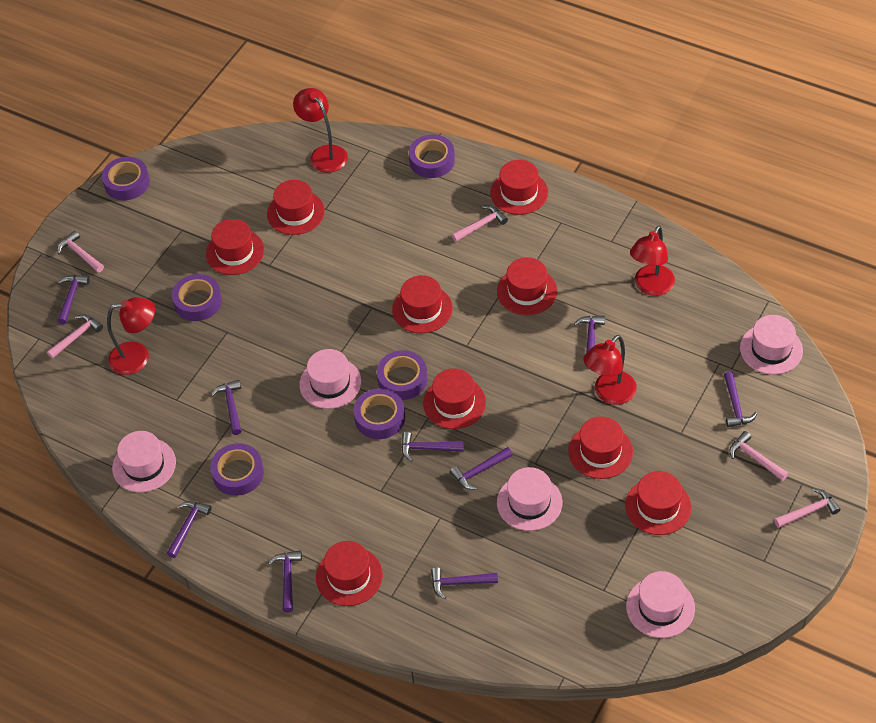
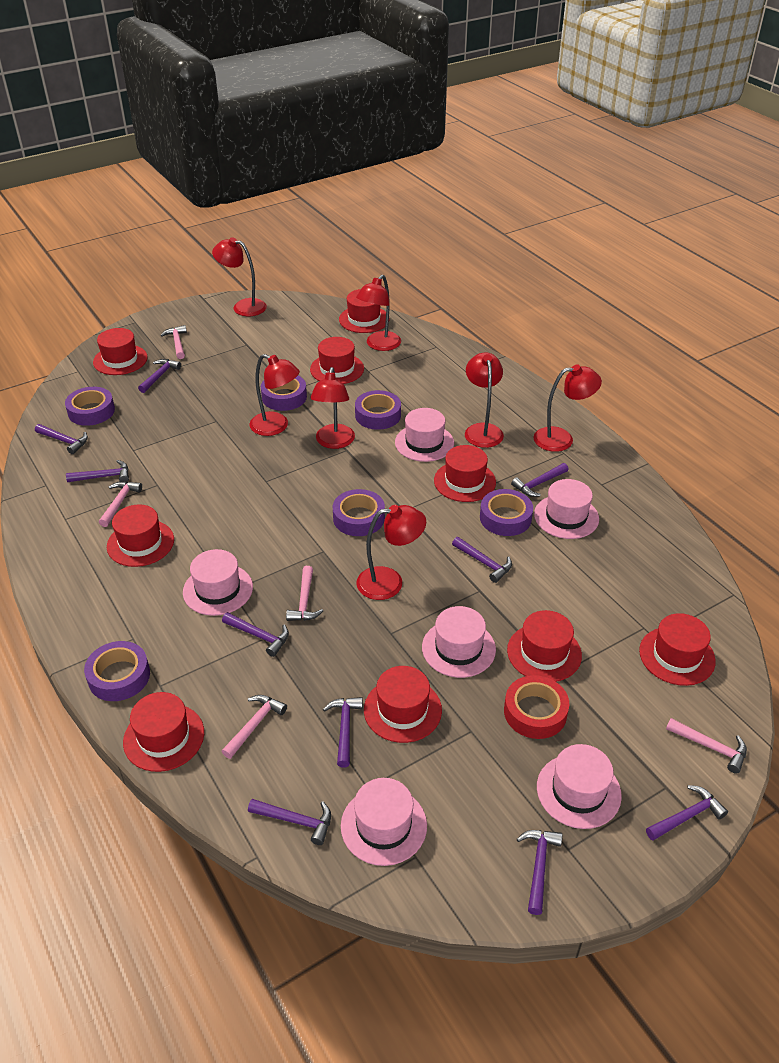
pink hat: 5 -> 6
purple hammer: 9 -> 10
red lamp: 4 -> 7
red tape: 0 -> 1

